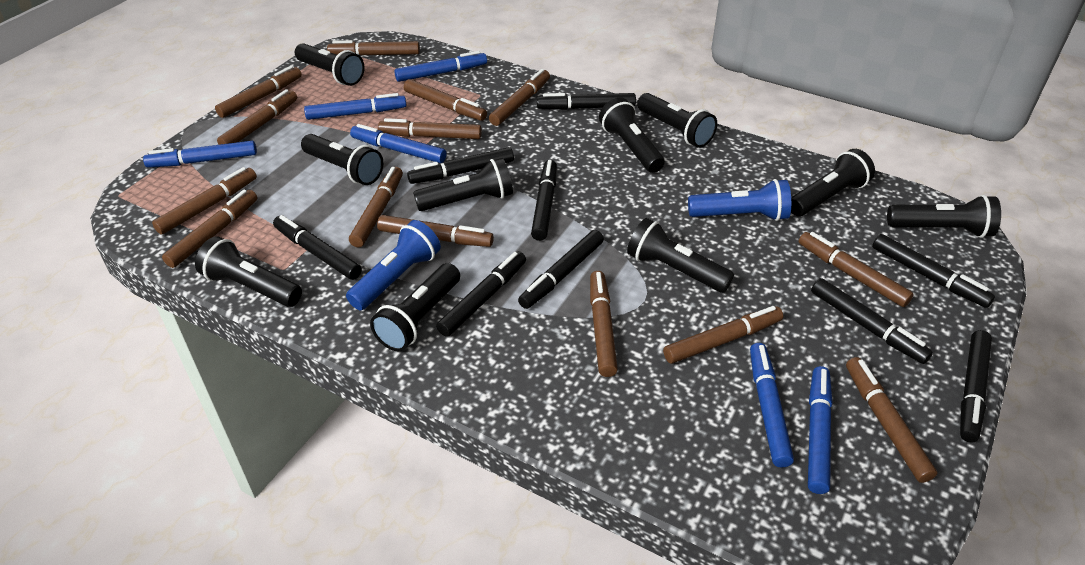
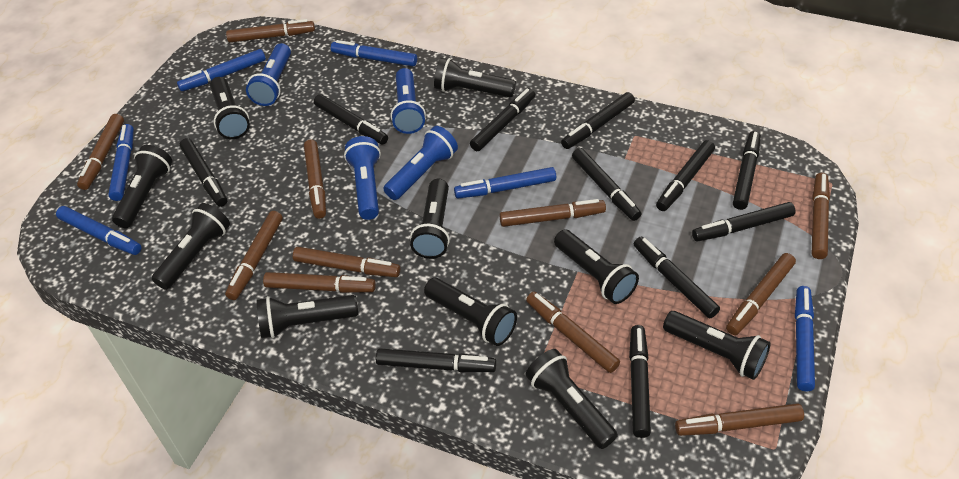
black marker: 9 -> 11
blue flashlight: 2 -> 4
brown marker: 14 -> 11

